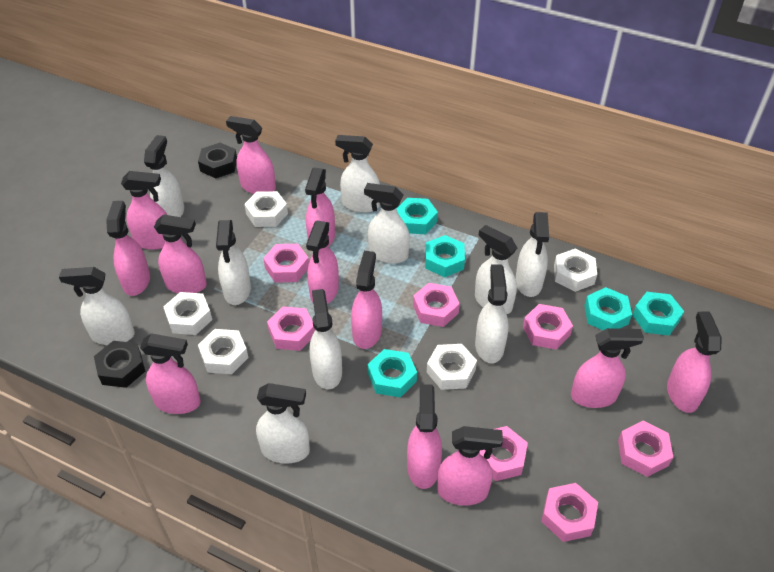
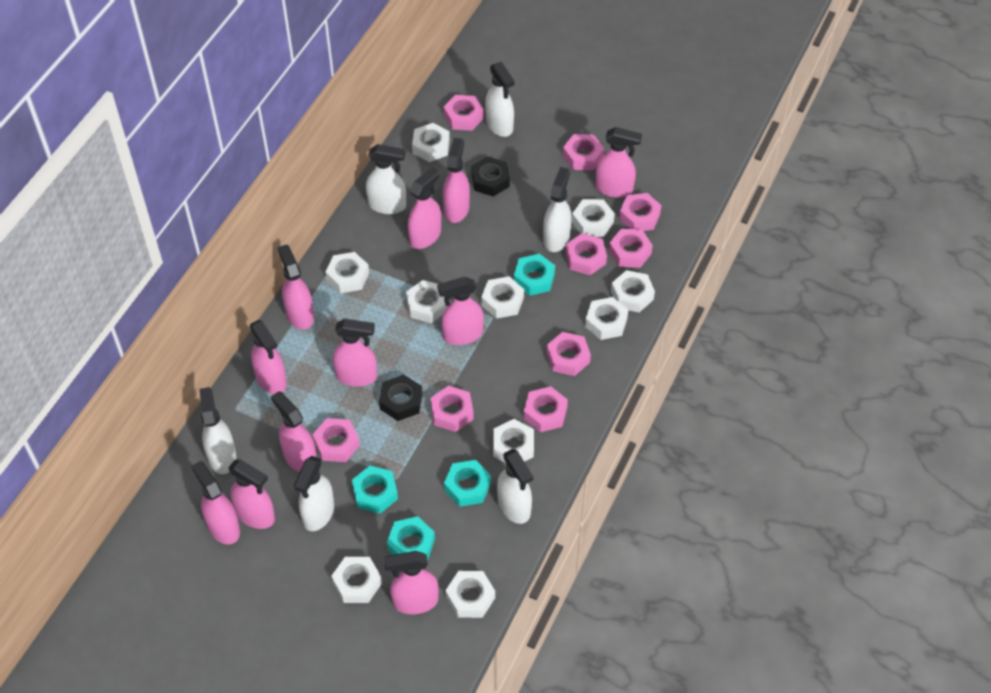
pink nut: 7 -> 9
pink spray bottle: 12 -> 11
turquoise nut: 5 -> 4
white nut: 5 -> 10
white spray bottle: 10 -> 6

